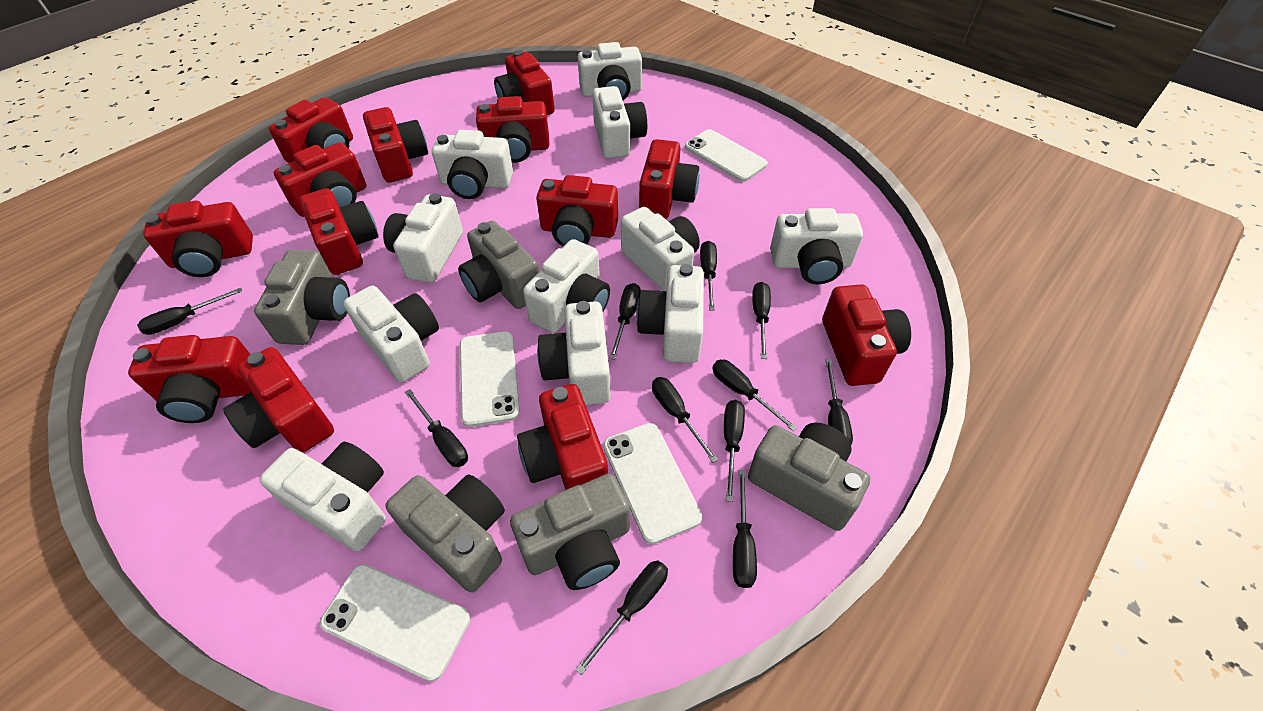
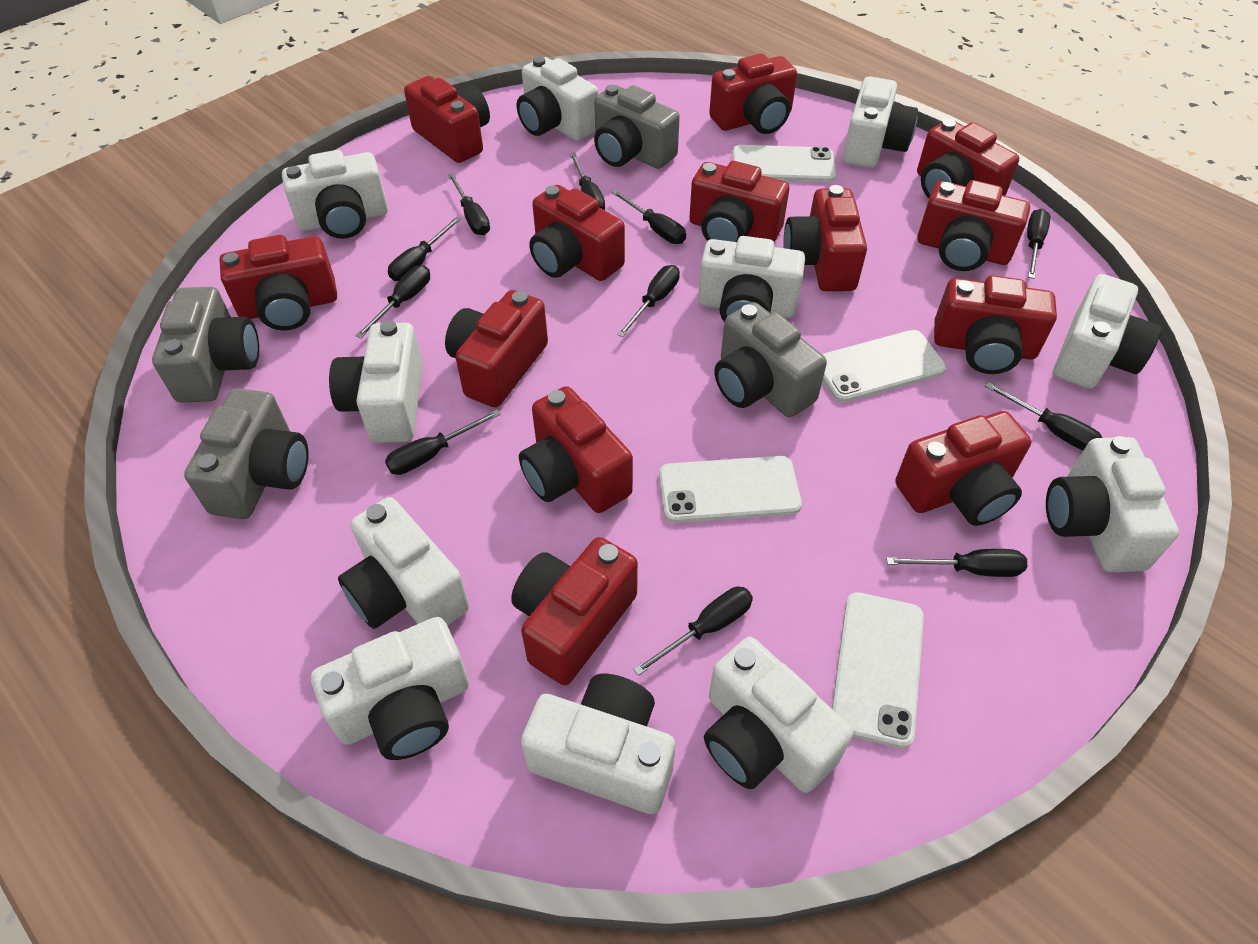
grey camera: 5 -> 4

